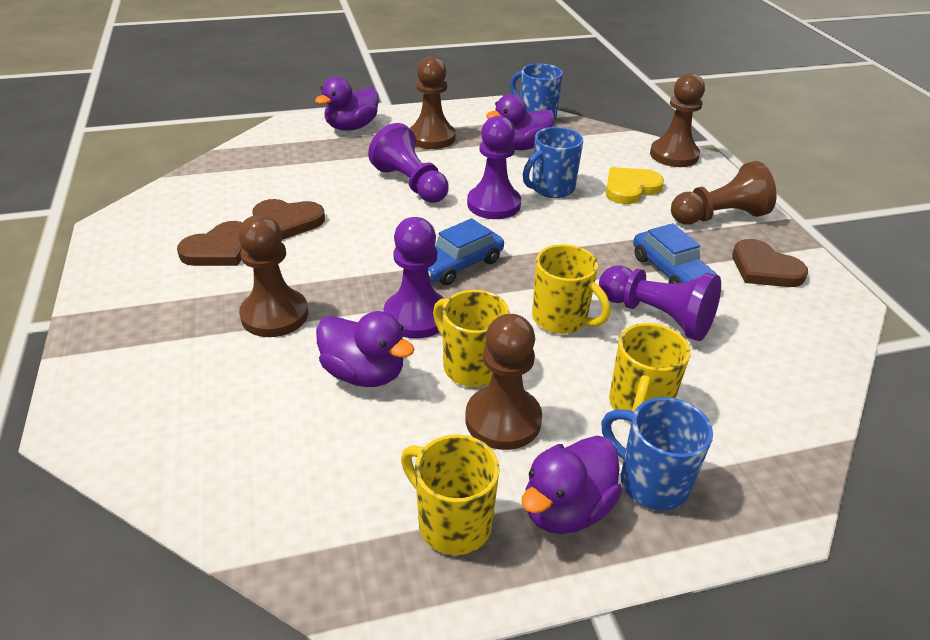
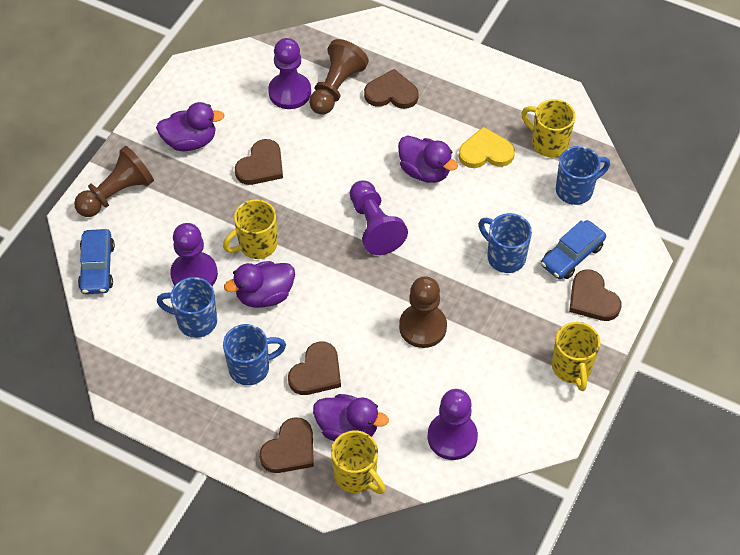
blue mug: 3 -> 4
brown heart: 3 -> 5
brown pawn: 5 -> 3

